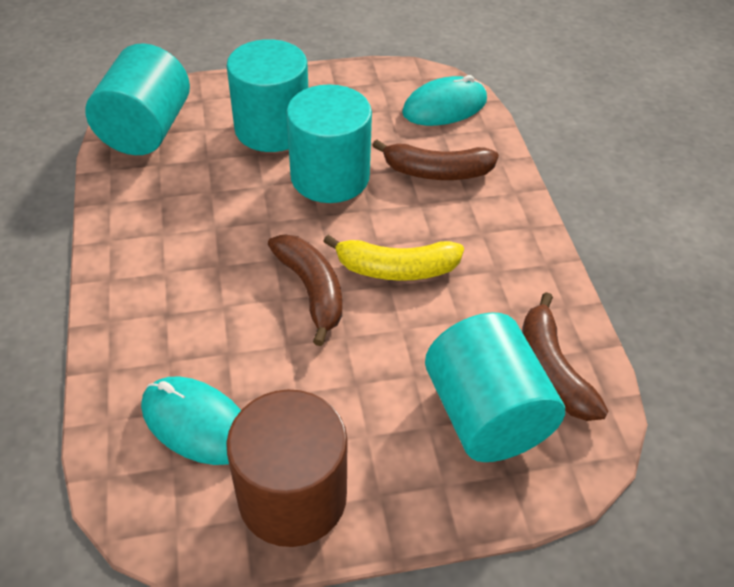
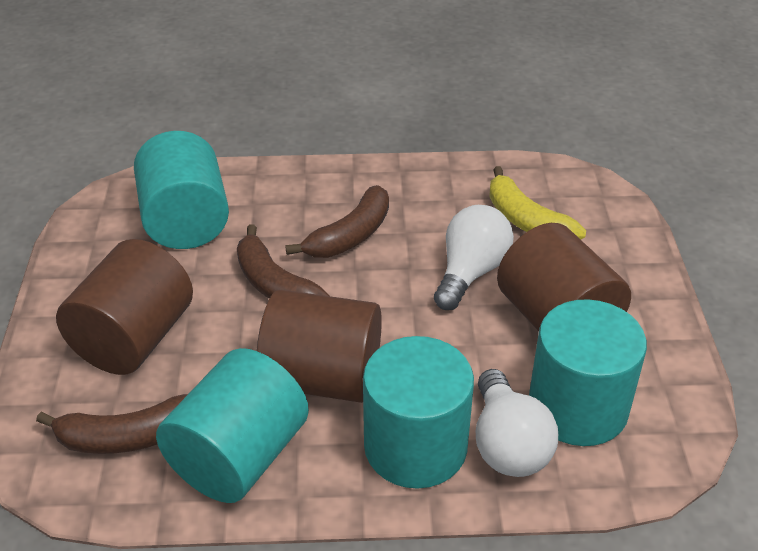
brown cylinder: 1 -> 3
turquoise mouse: 2 -> 0
white light bulb: 0 -> 2

